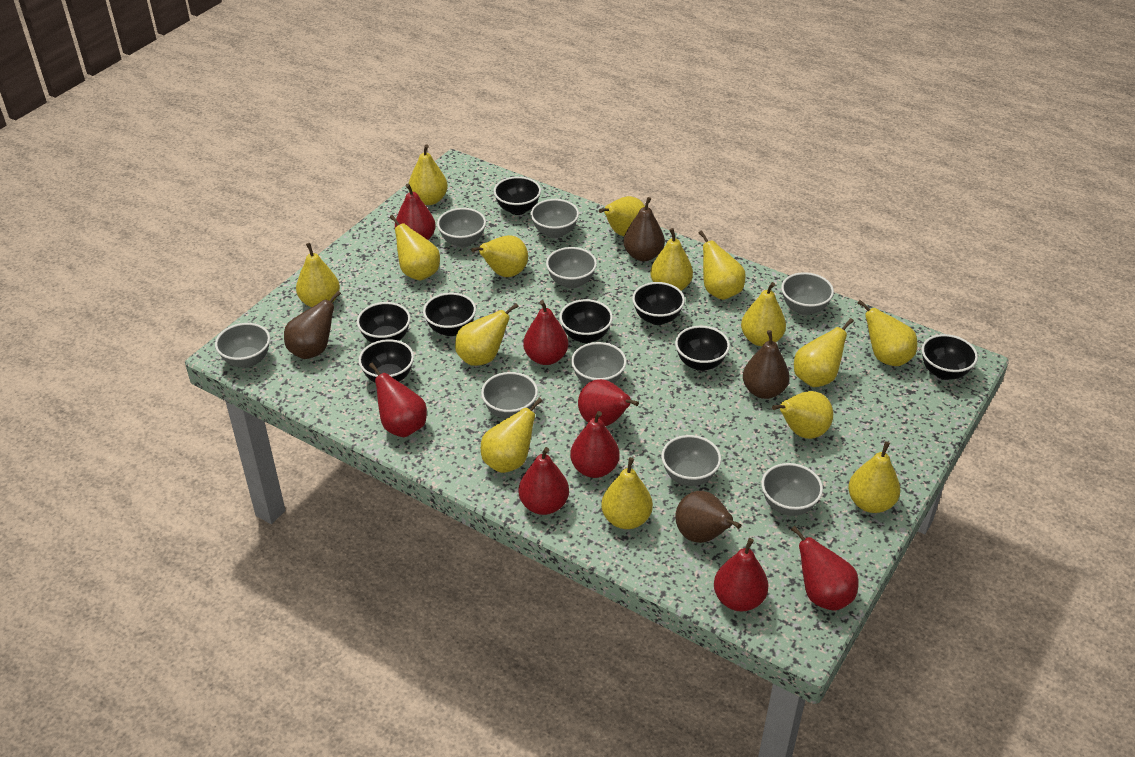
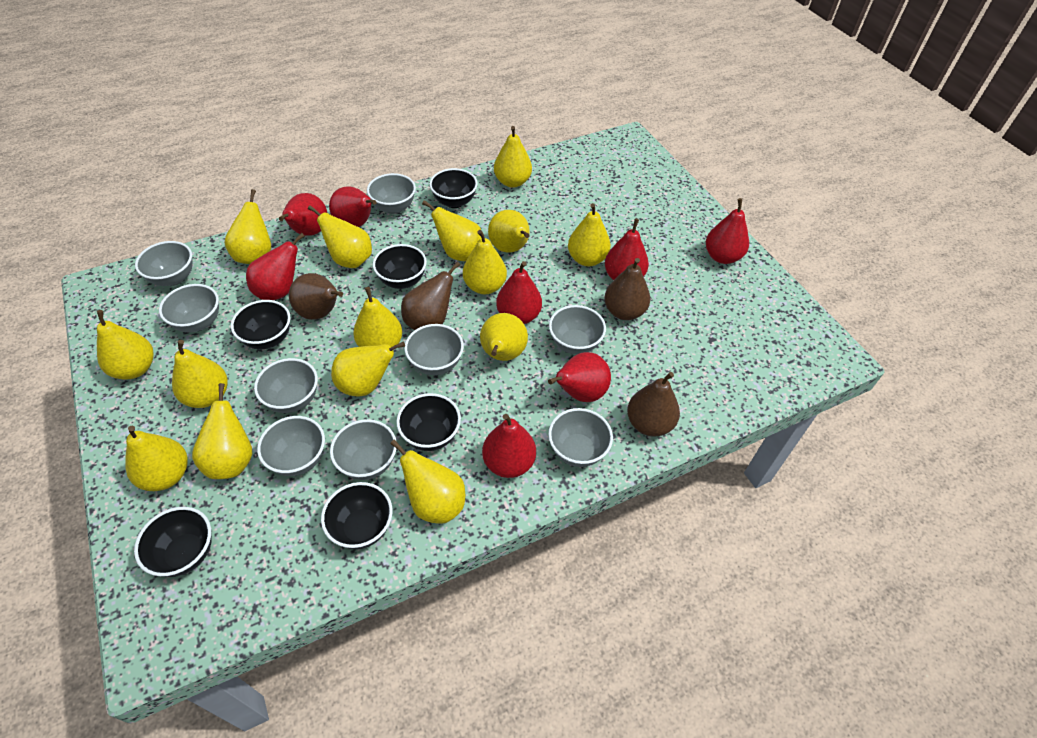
black bowl: 8 -> 6

